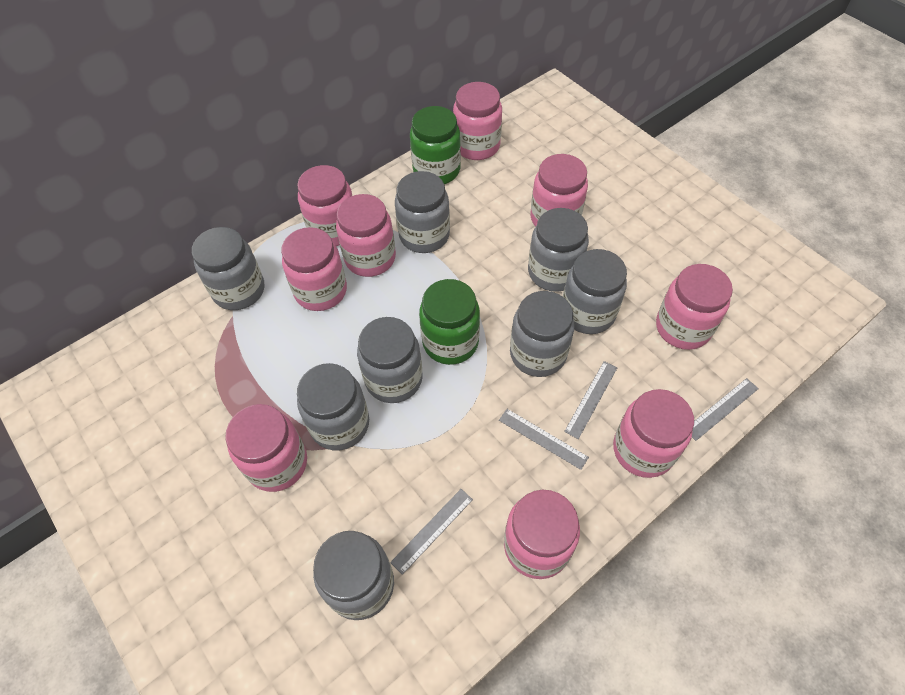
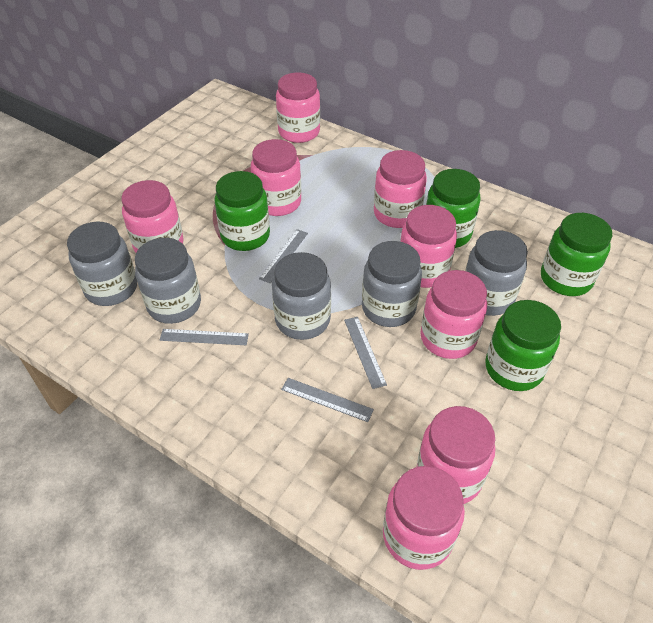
green jar: 2 -> 4
grey jar: 8 -> 5
pink jar: 9 -> 8

